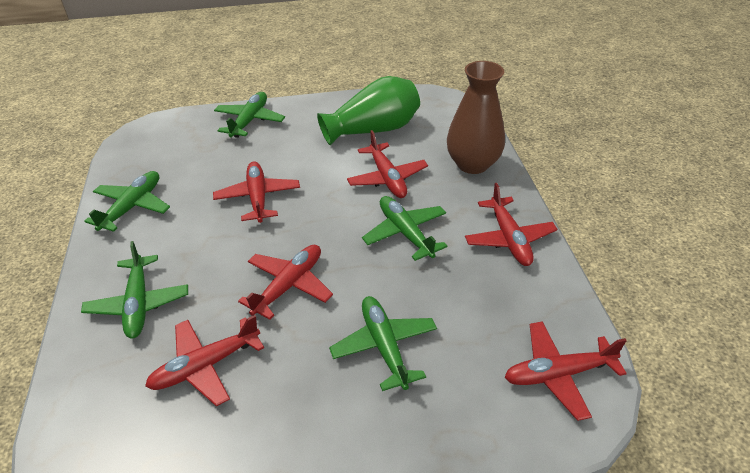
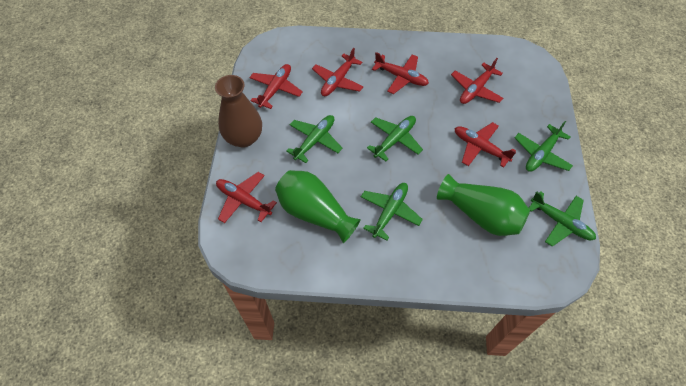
green vase: 1 -> 2

